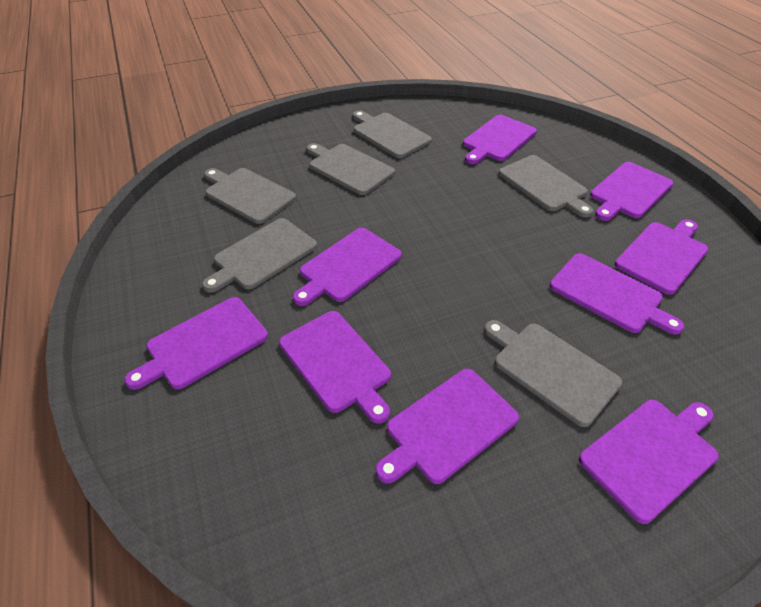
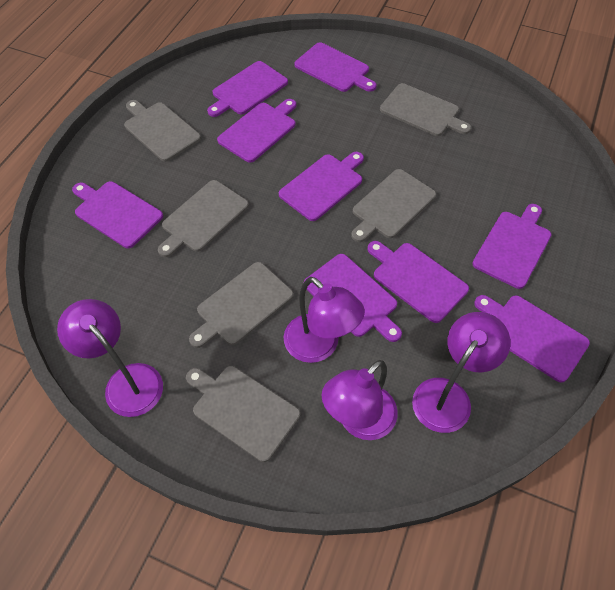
purple lamp: 0 -> 4

